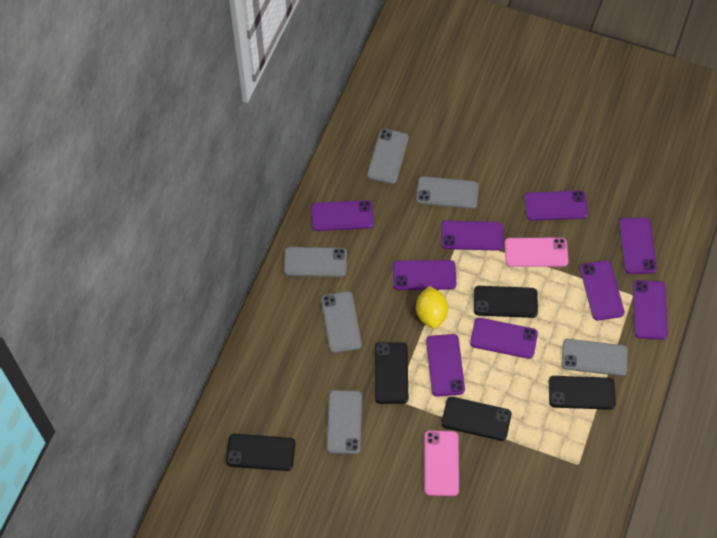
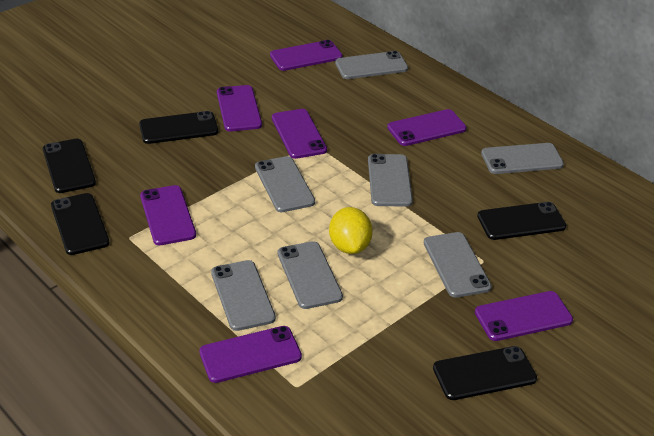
grey phone: 6 -> 7
pink phone: 2 -> 0
purple phone: 9 -> 7

